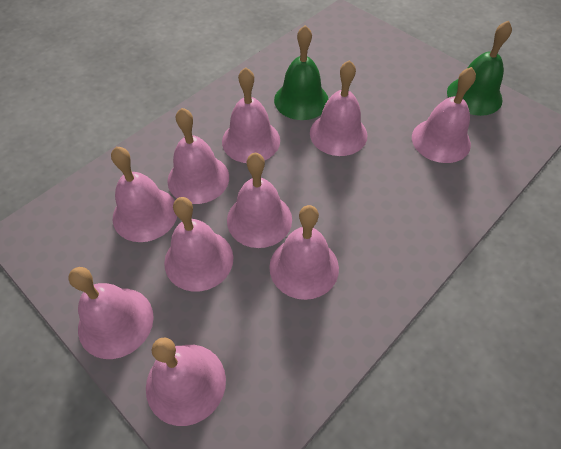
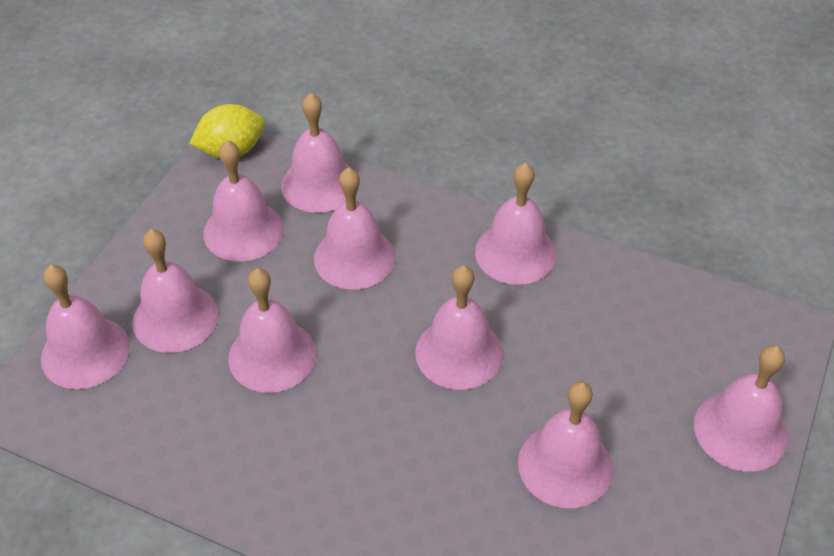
green bell: 2 -> 0
yellow lemon: 0 -> 1

